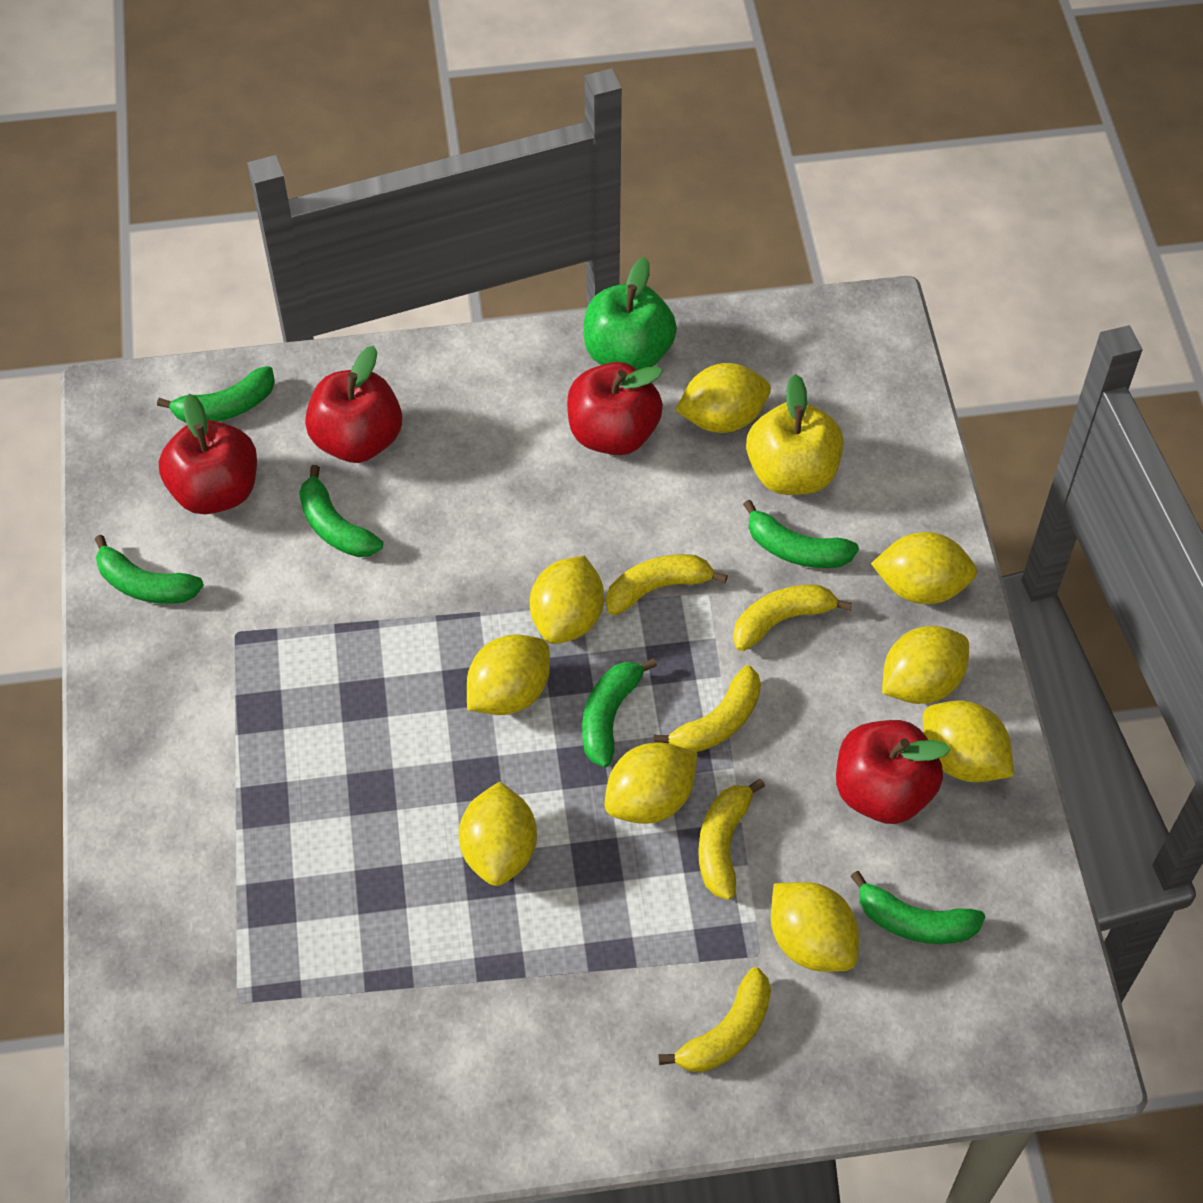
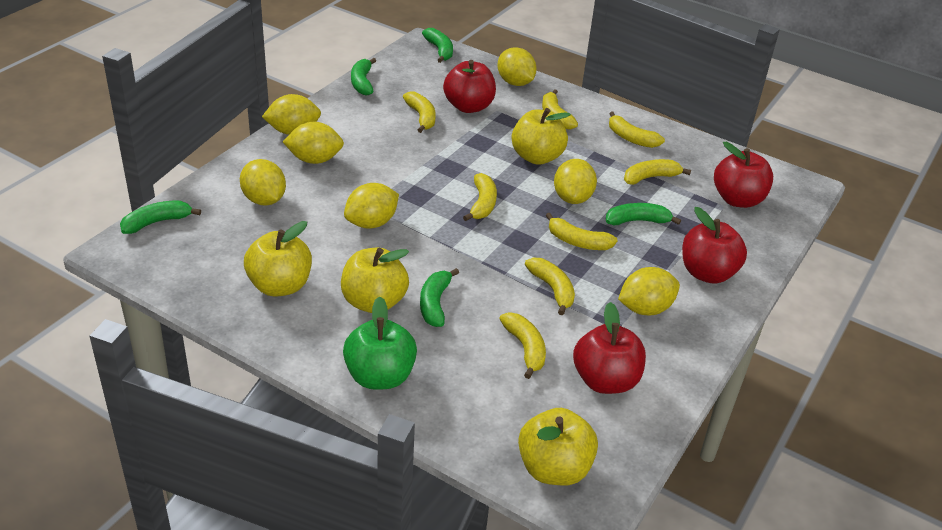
green banana: 6 -> 5
yellow apple: 1 -> 4
yellow banana: 5 -> 8
yellow lemon: 9 -> 7

